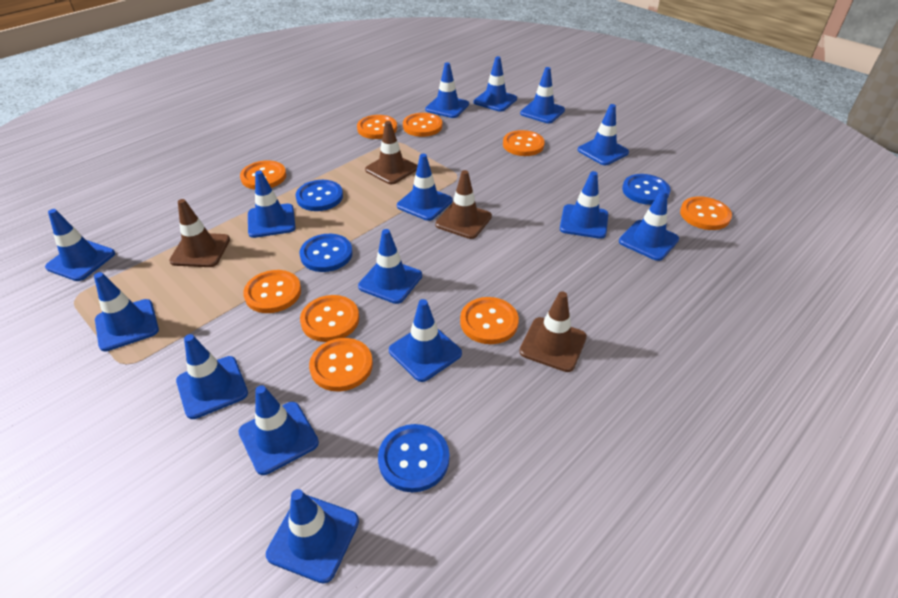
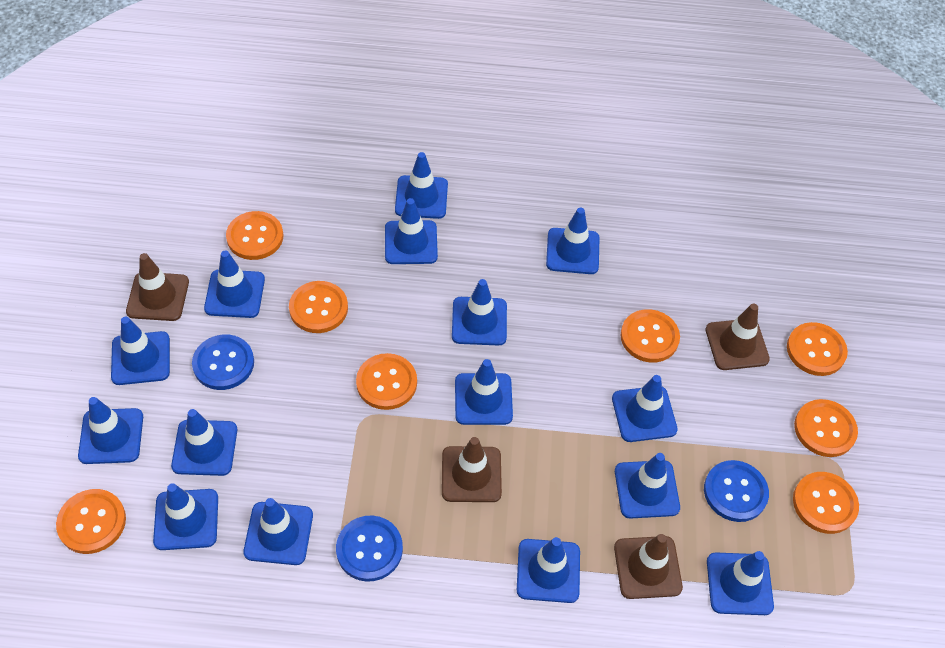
blue button: 4 -> 3
orange button: 9 -> 8

